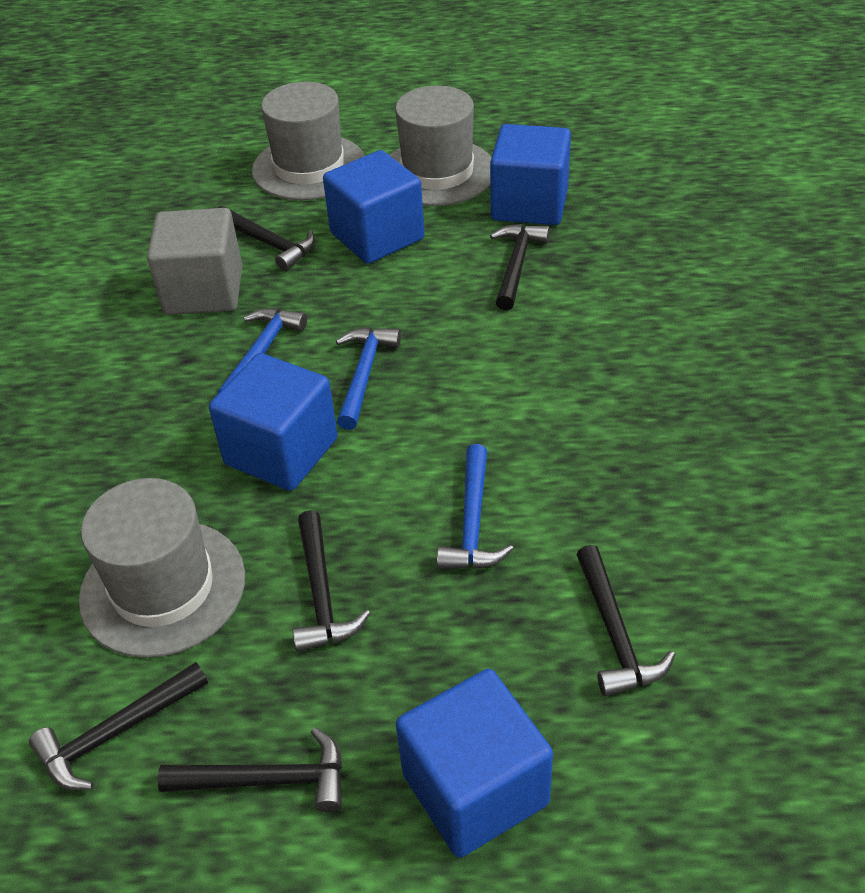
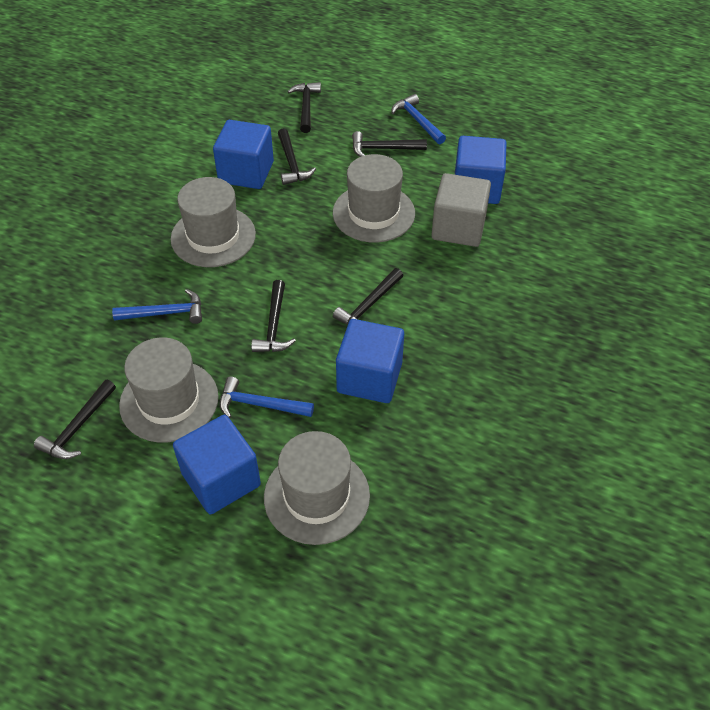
grey hat: 3 -> 4

